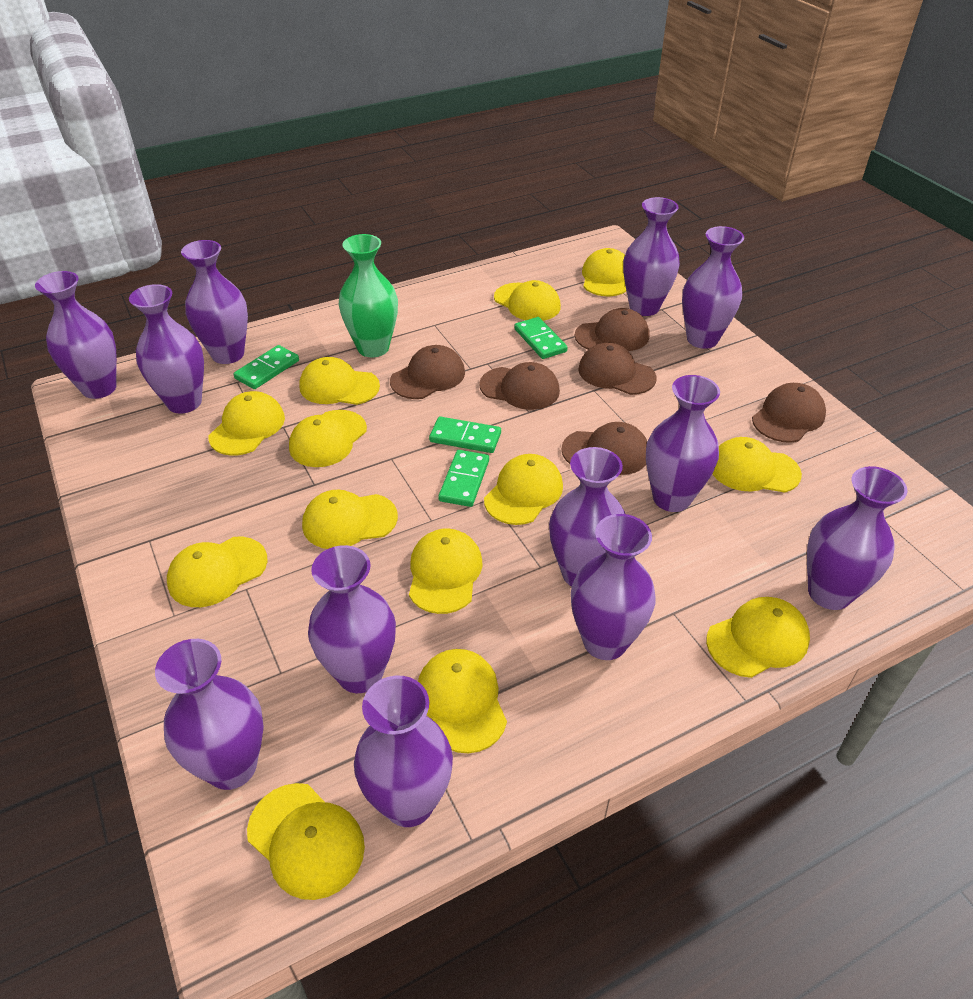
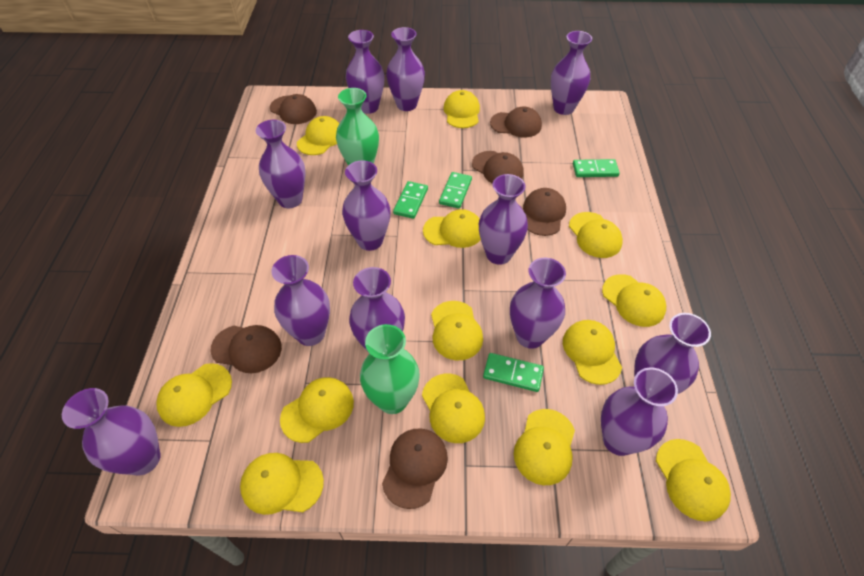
green vase: 1 -> 2

